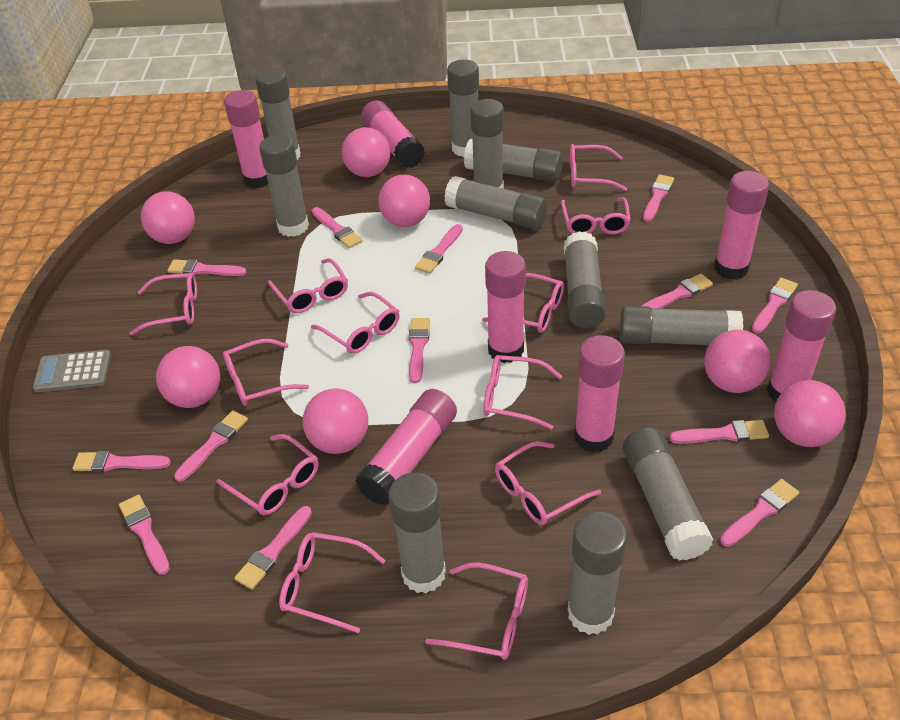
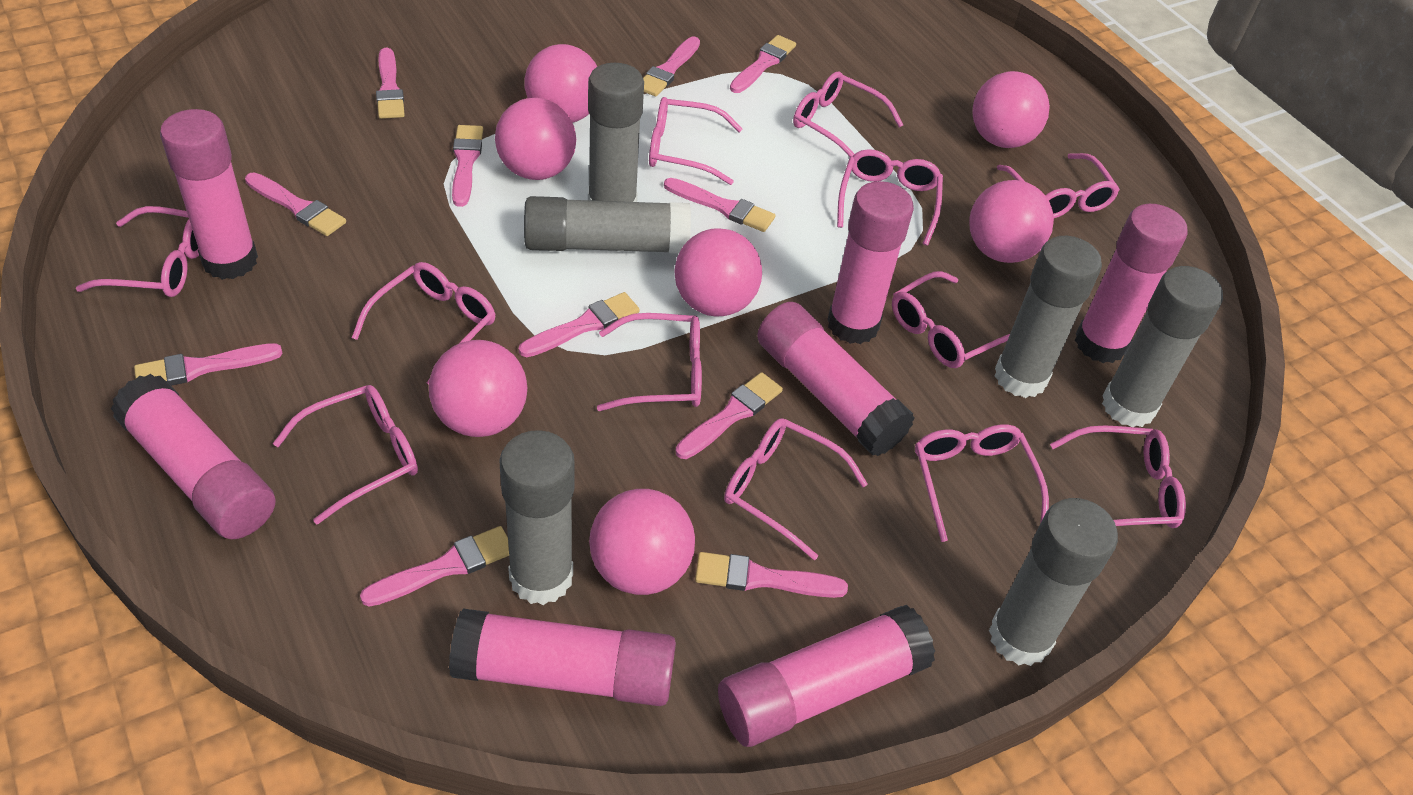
grey calculator: 1 -> 0
grey glue stick: 11 -> 6
pink brush: 13 -> 11

